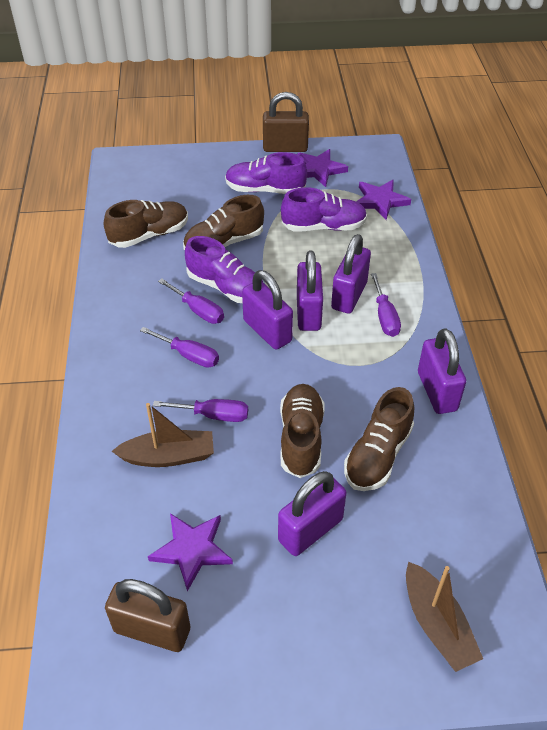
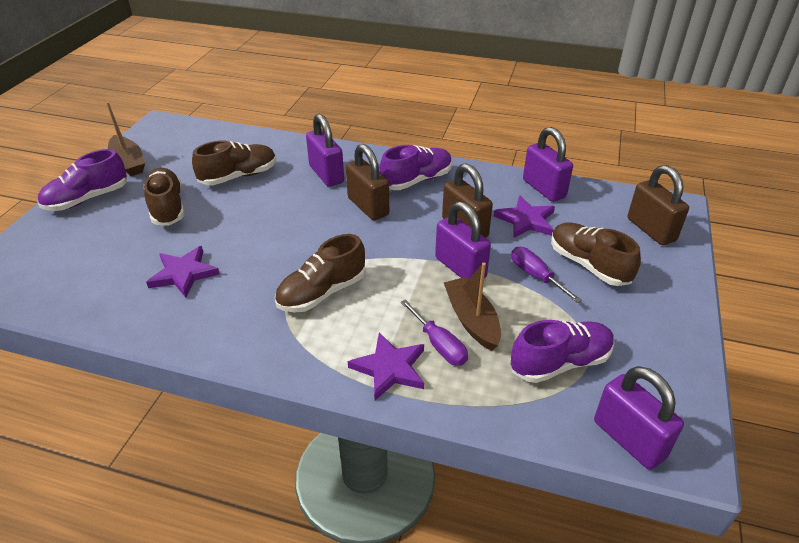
brown padlock: 2 -> 3
purple padlock: 5 -> 4
purple screwdriver: 4 -> 2

